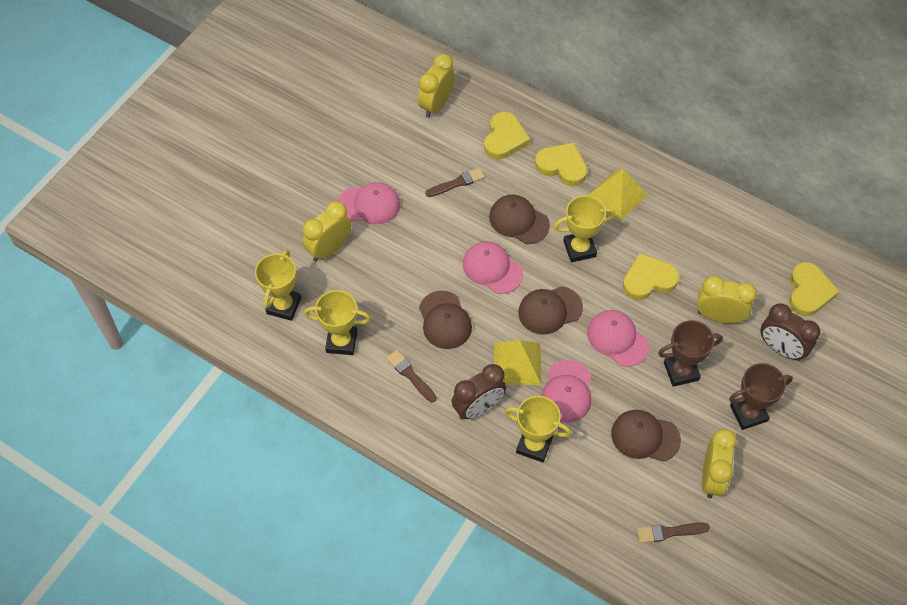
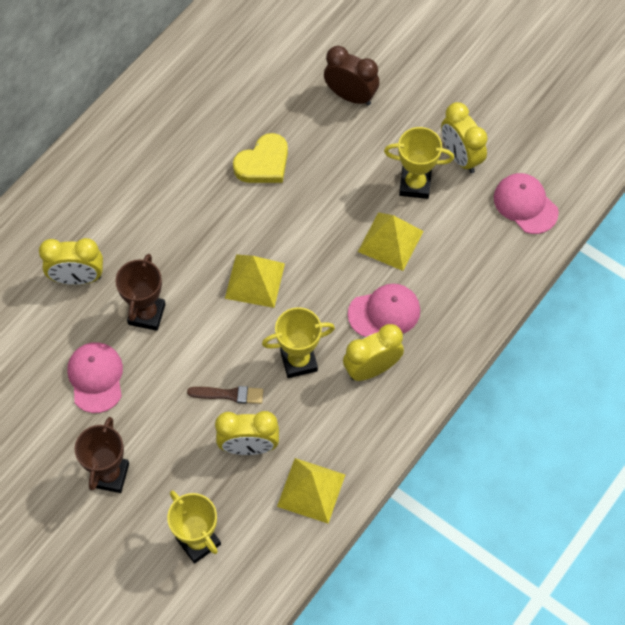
brown brush: 3 -> 1
brown cap: 4 -> 0
brown clock: 2 -> 1
pink cap: 4 -> 3
yellow heart: 4 -> 1
yellow pyramid: 2 -> 3
yellow trophy: 4 -> 3

